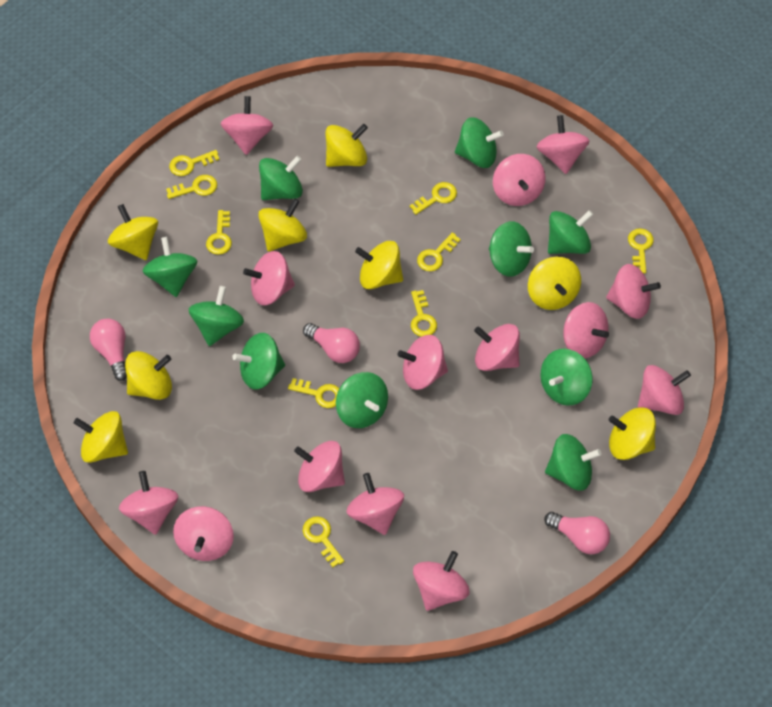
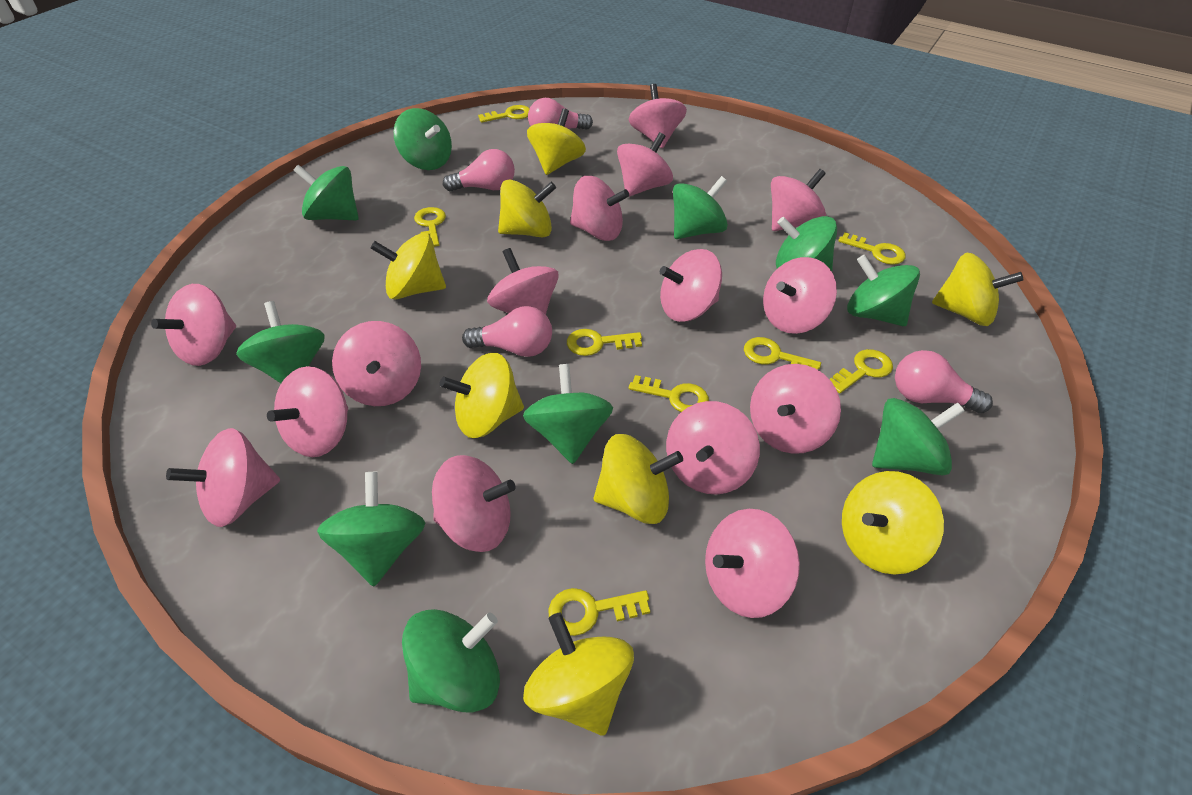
pink light bulb: 3 -> 4
pink spinning top: 14 -> 15
yellow key: 9 -> 8

